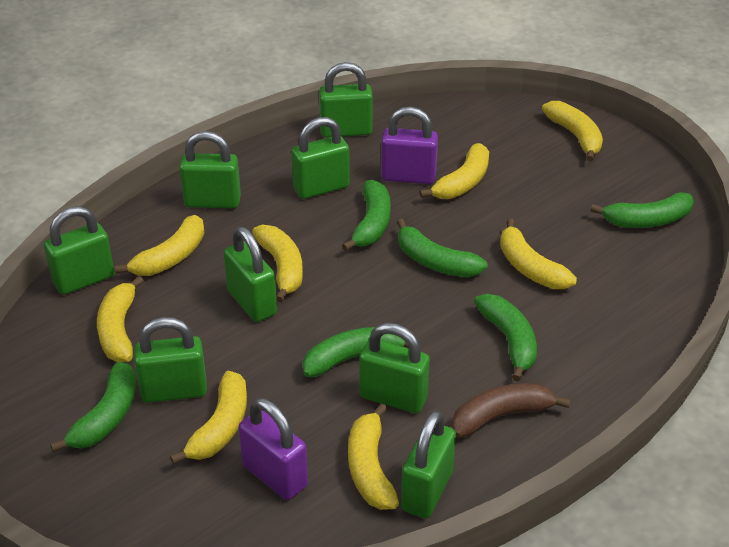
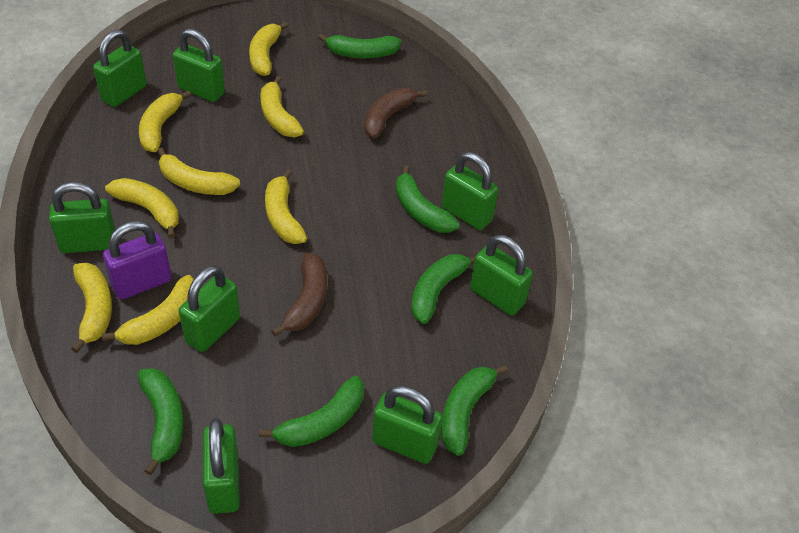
brown banana: 1 -> 2
purple padlock: 2 -> 1

